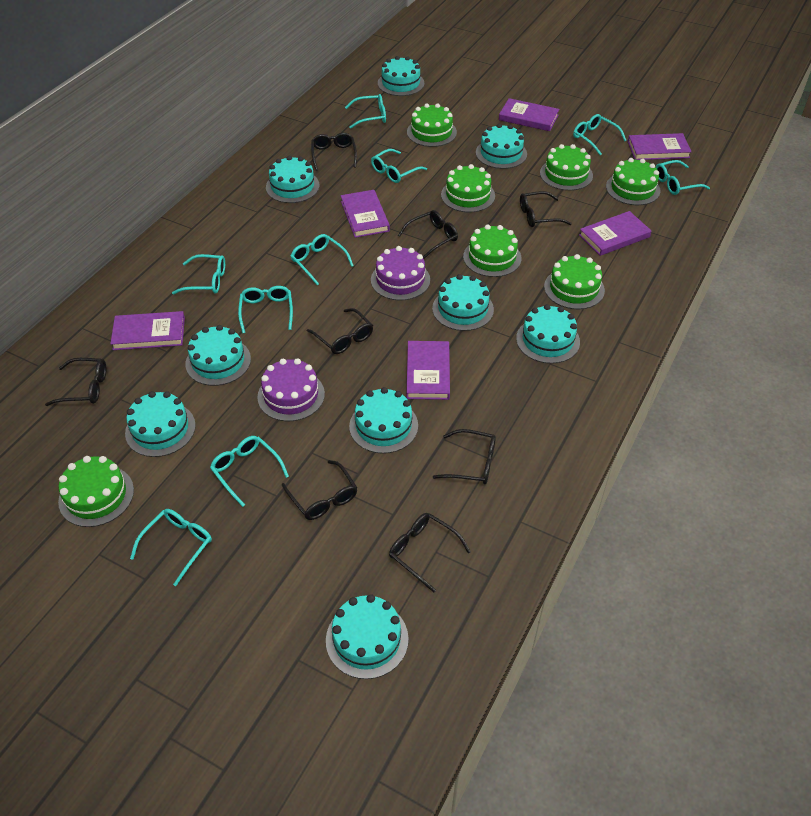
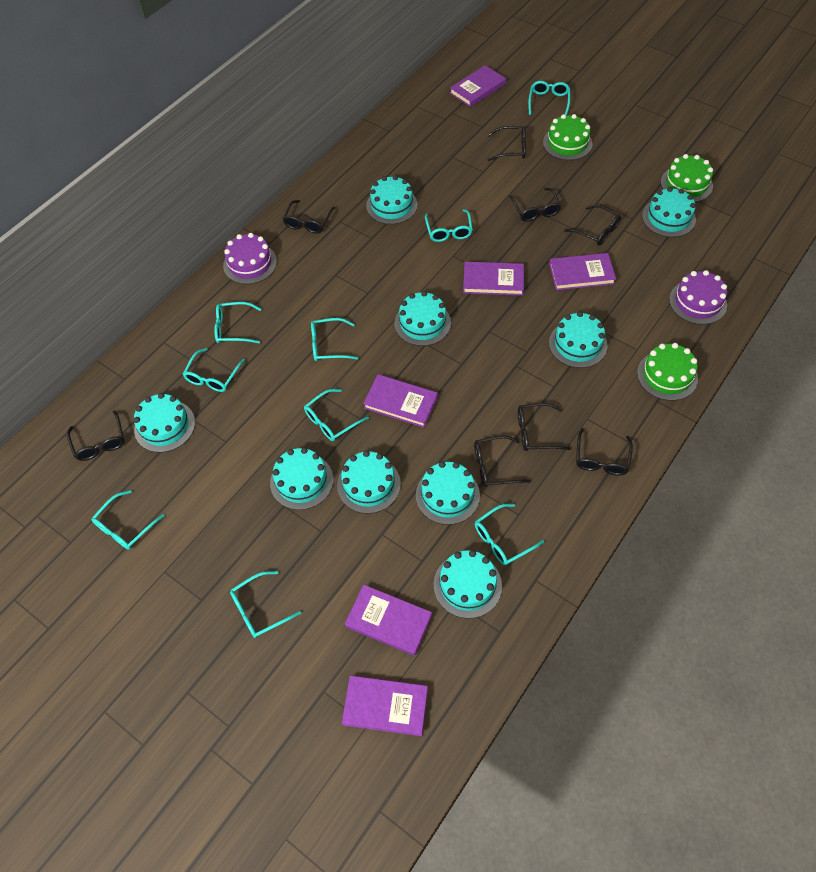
green cake: 7 -> 3

